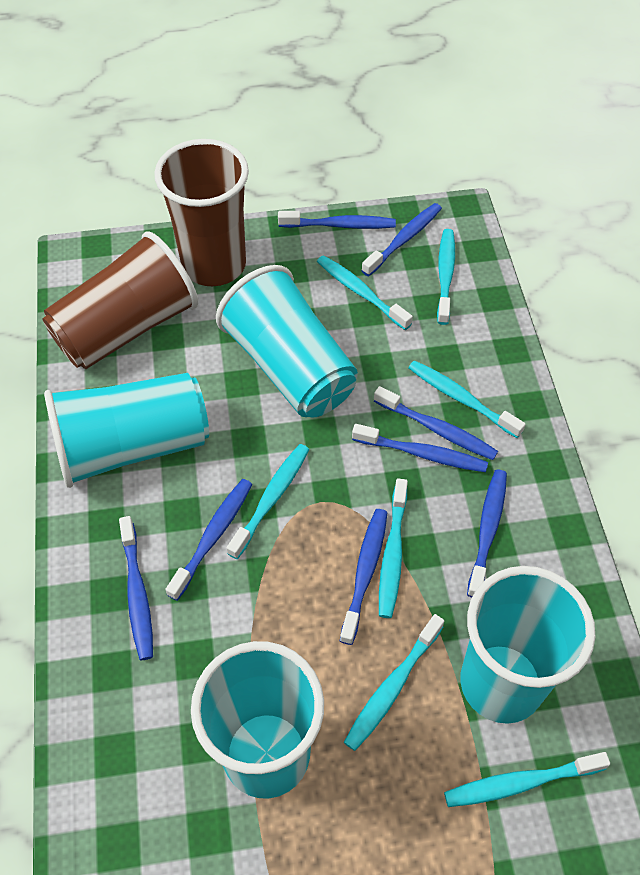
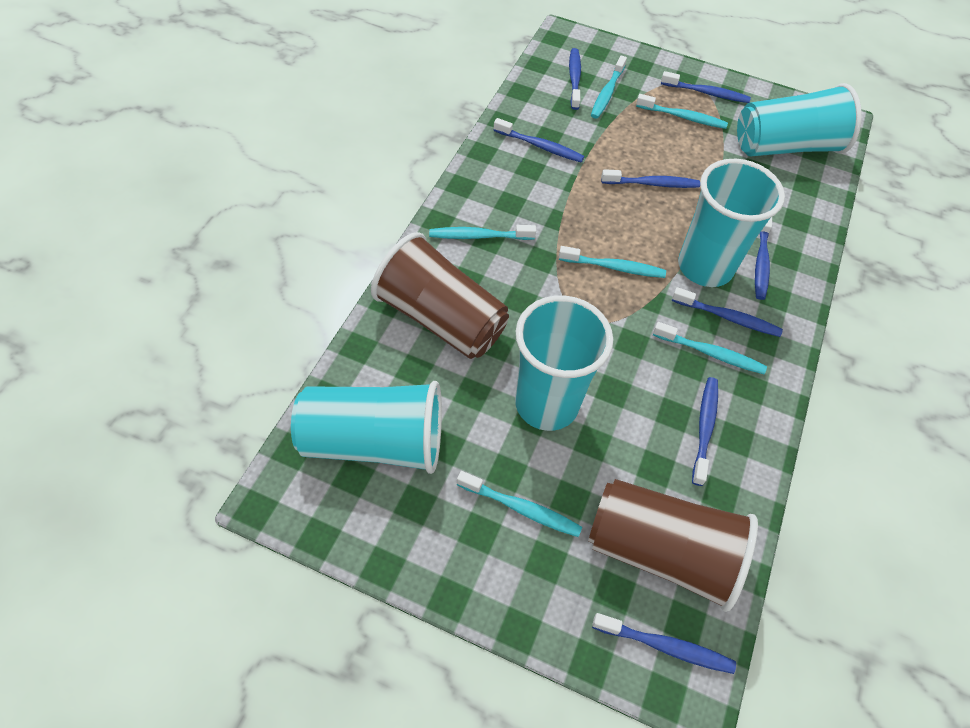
turquoise toothbrush: 7 -> 6

